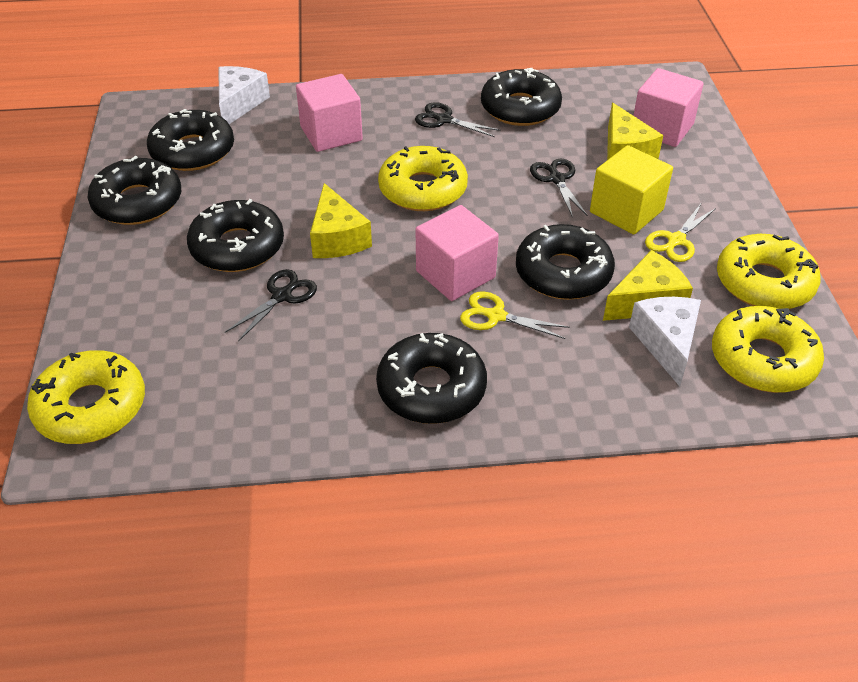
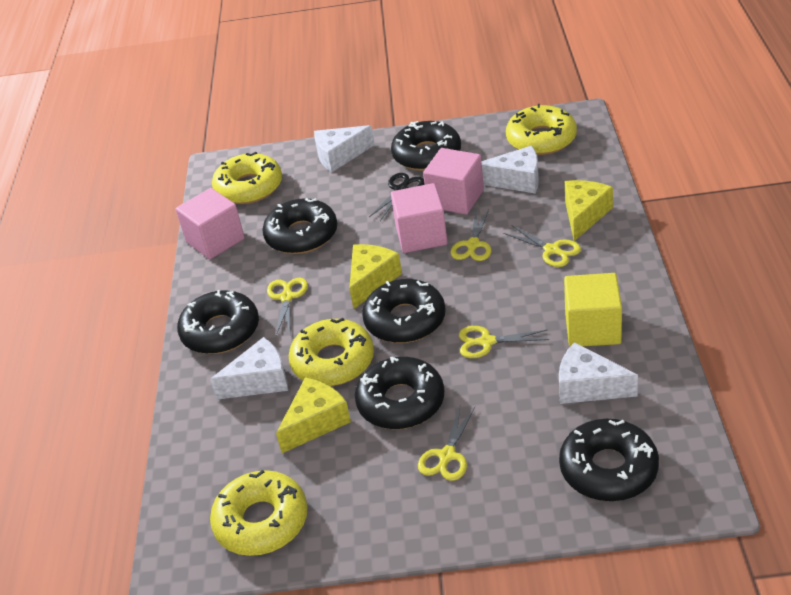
black scissors: 3 -> 1
white cheese: 2 -> 4
yellow scissors: 2 -> 5

